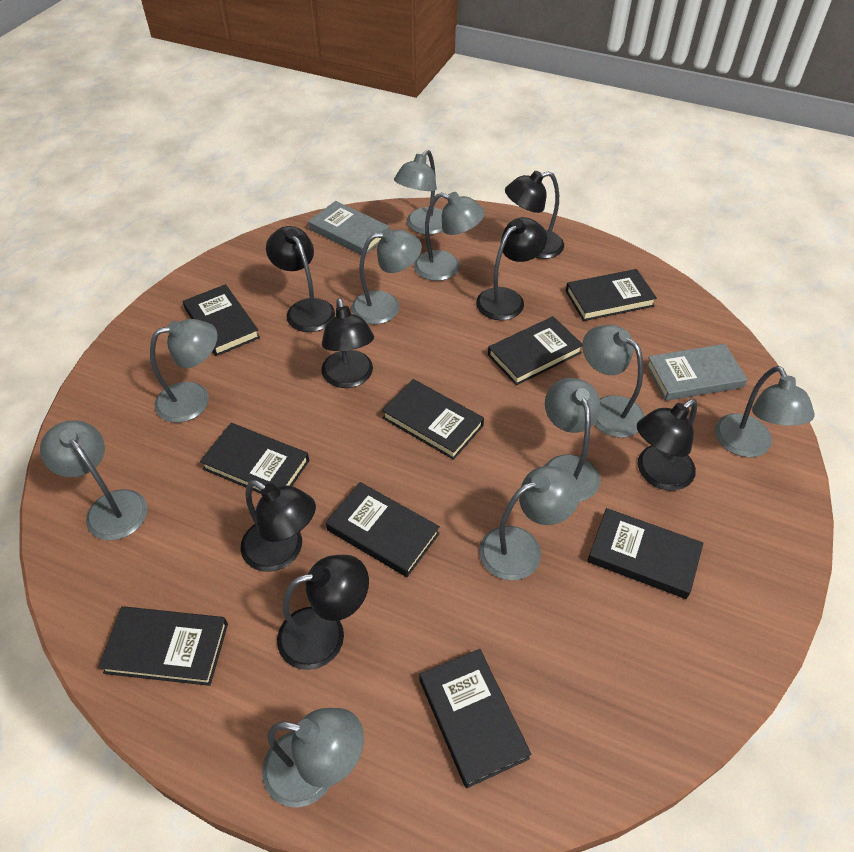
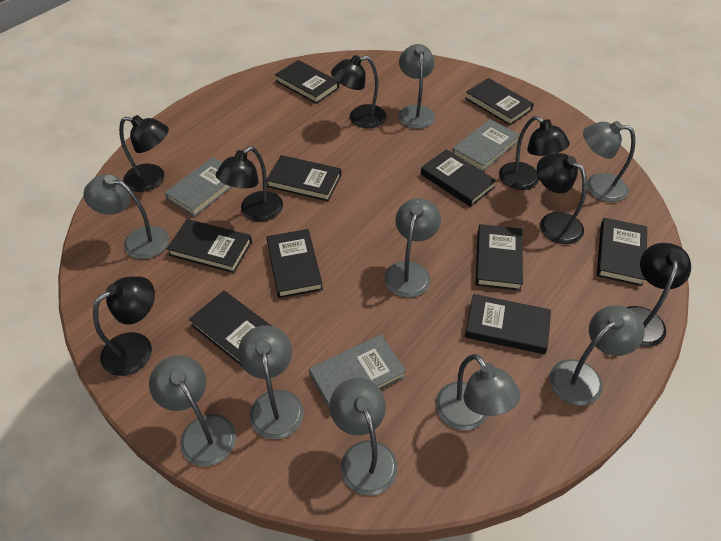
black book: 9 -> 10
grey book: 2 -> 3
grey lamp: 10 -> 9

